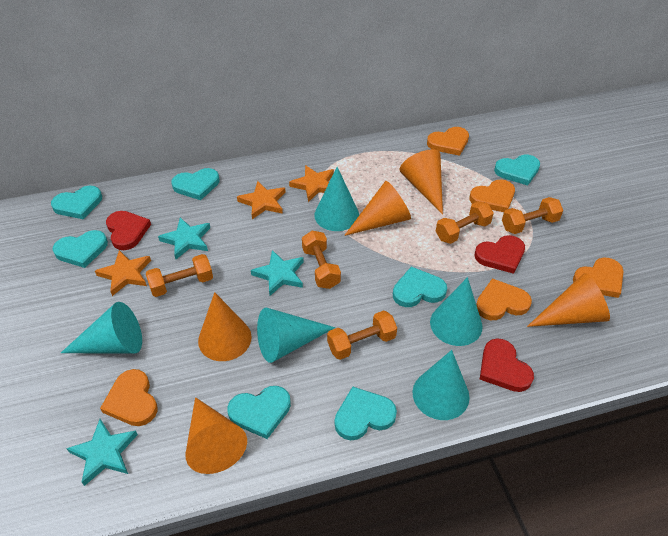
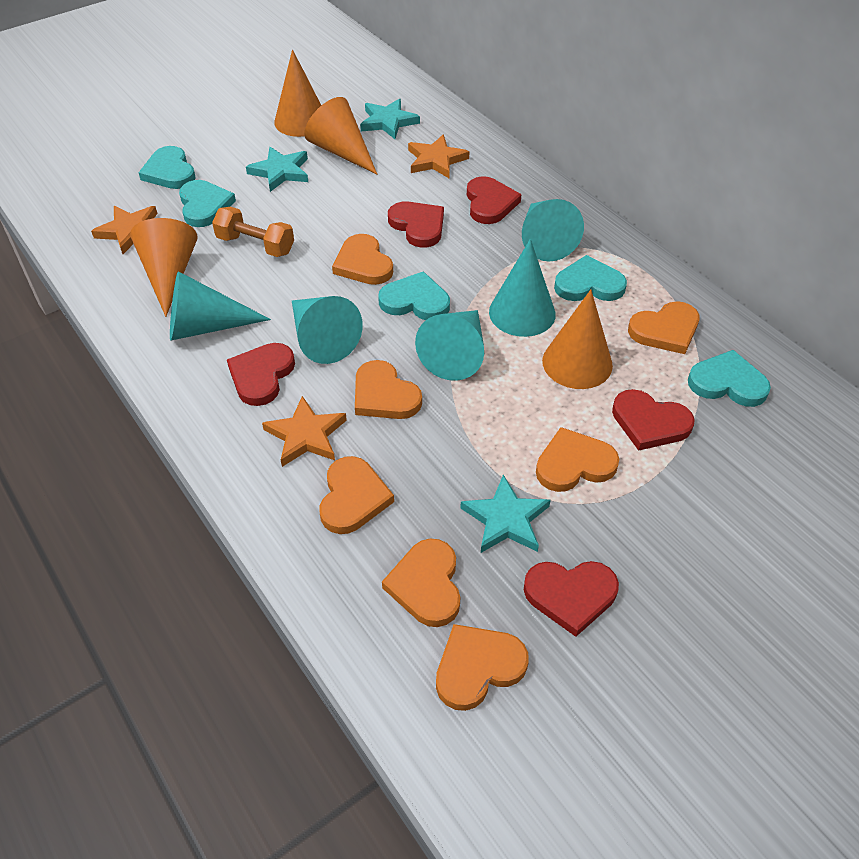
orange cone: 5 -> 4
orange dumbbell: 5 -> 1
orange heart: 5 -> 7
red heart: 3 -> 5
turquoise heart: 7 -> 5

